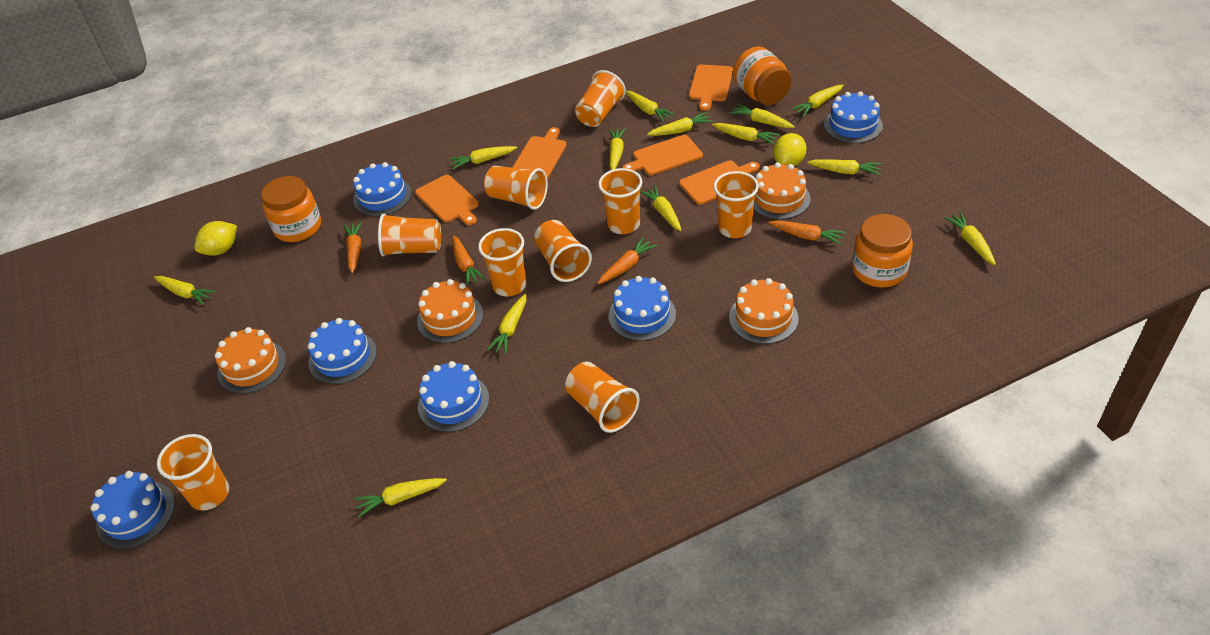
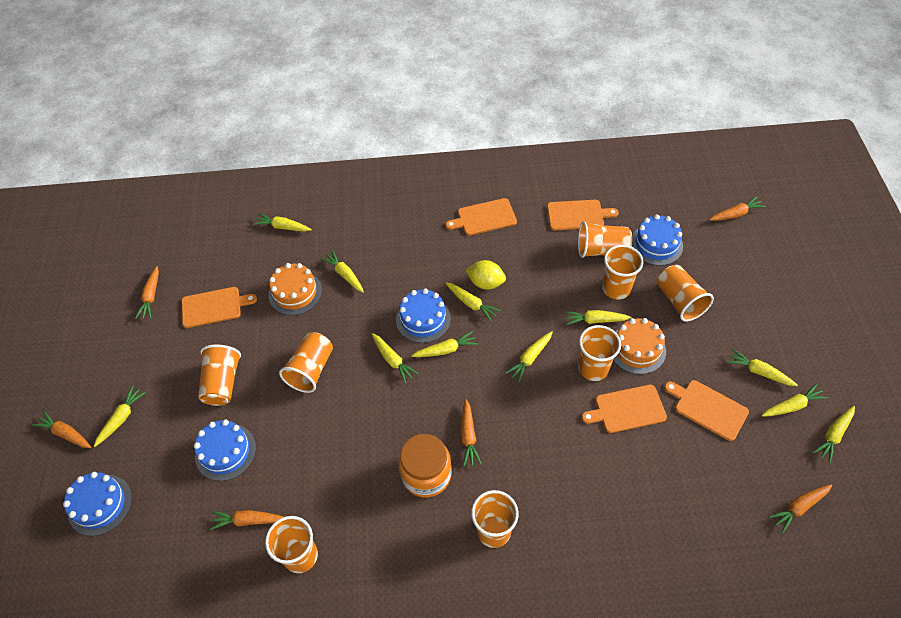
blue cake: 6 -> 4
orange cake: 4 -> 2
orange carrot: 4 -> 6
orange cup: 9 -> 8
orange jar: 3 -> 1
yellow carrot: 13 -> 11
yellow lemon: 2 -> 1

